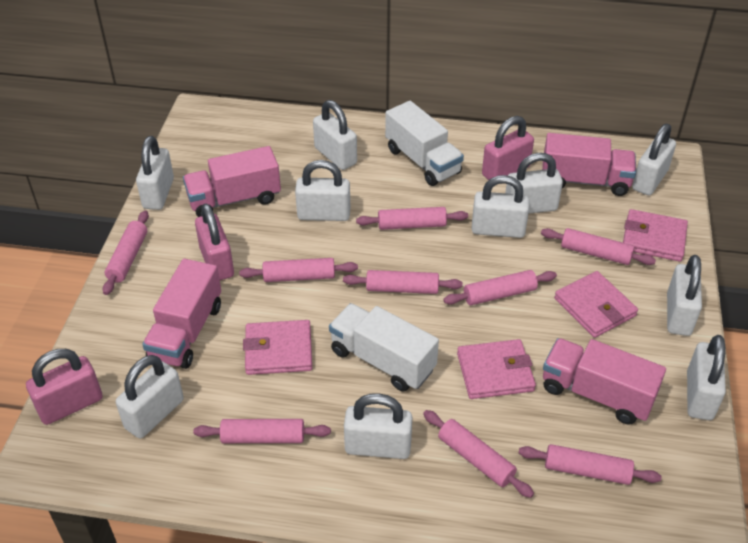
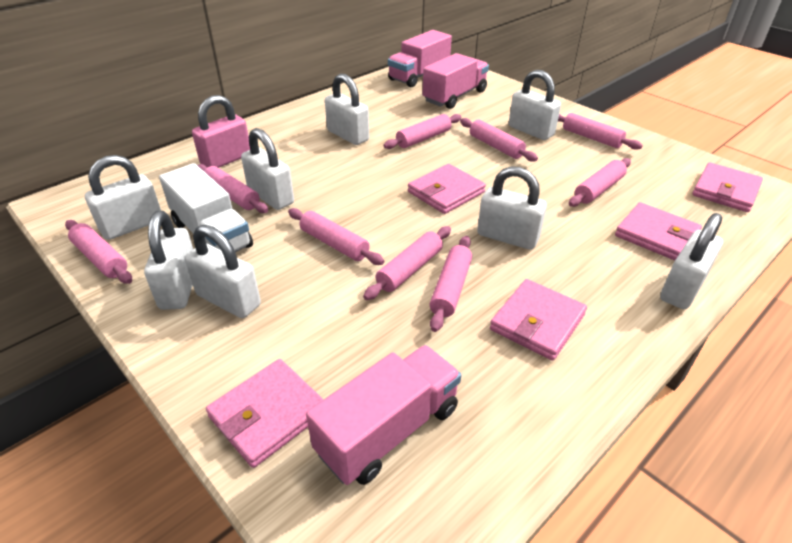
pink padlock: 3 -> 1
pink truck: 4 -> 3
pink wallet: 4 -> 5
white padlock: 10 -> 8
white truck: 2 -> 1

